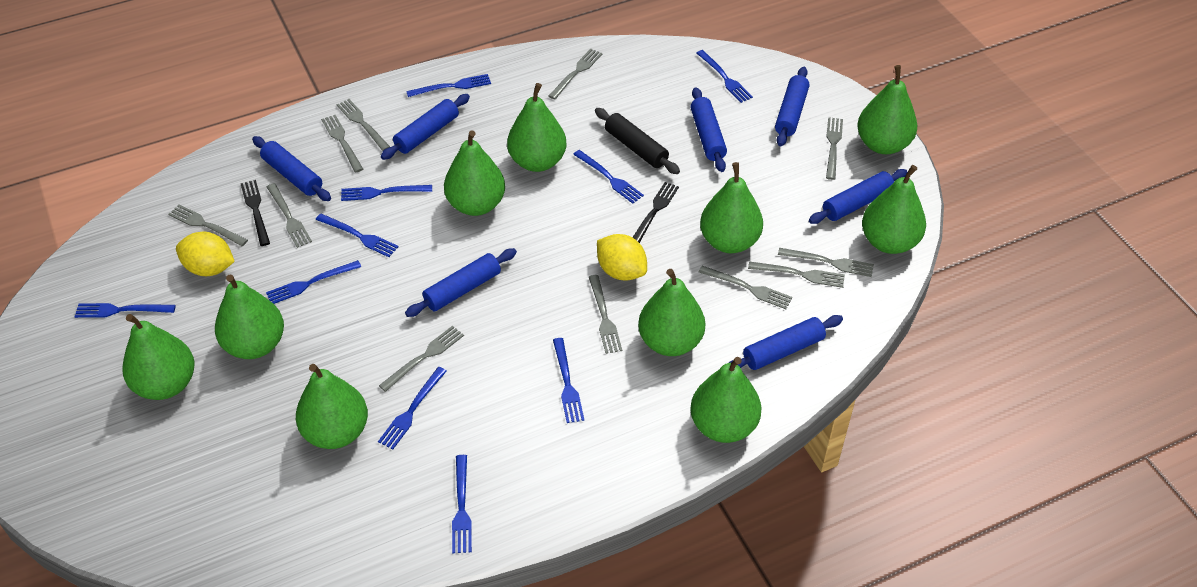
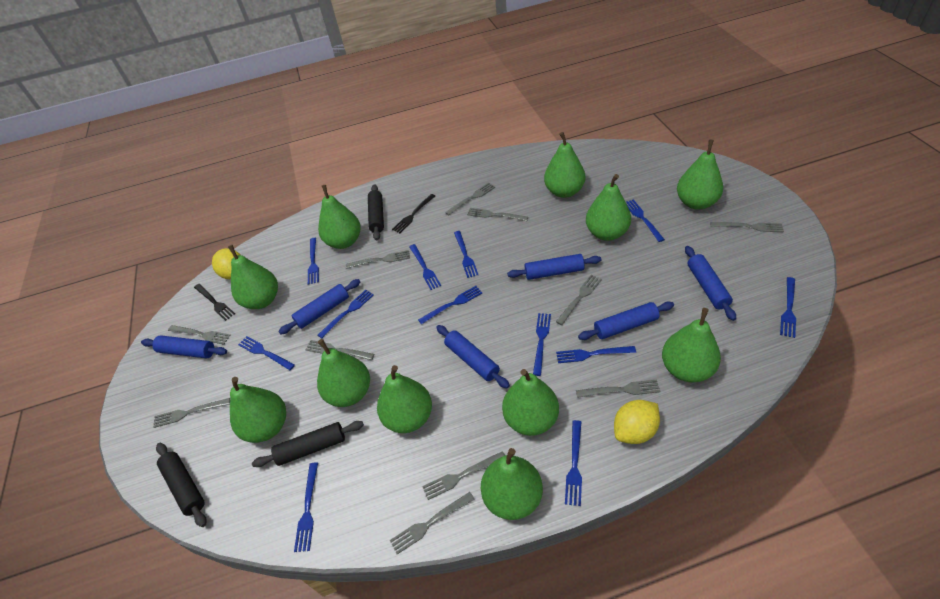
black rolling pin: 1 -> 3
blue fork: 10 -> 12
blue rolling pin: 7 -> 6
green pear: 10 -> 11

